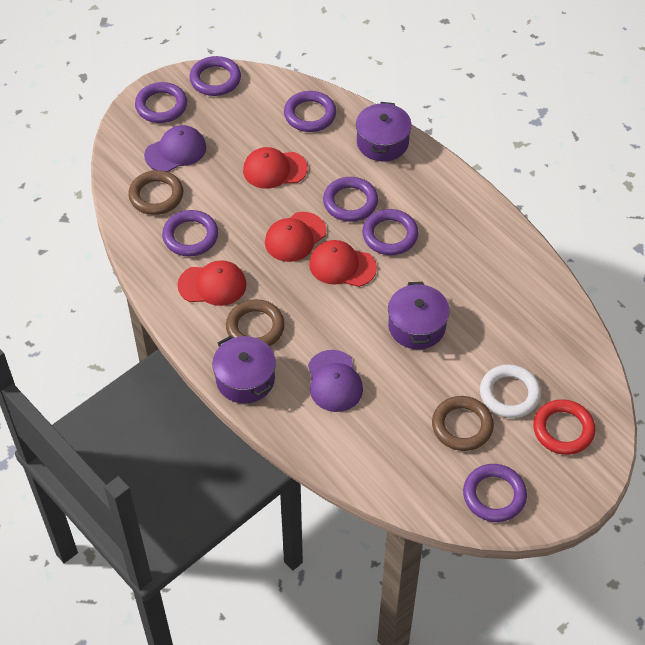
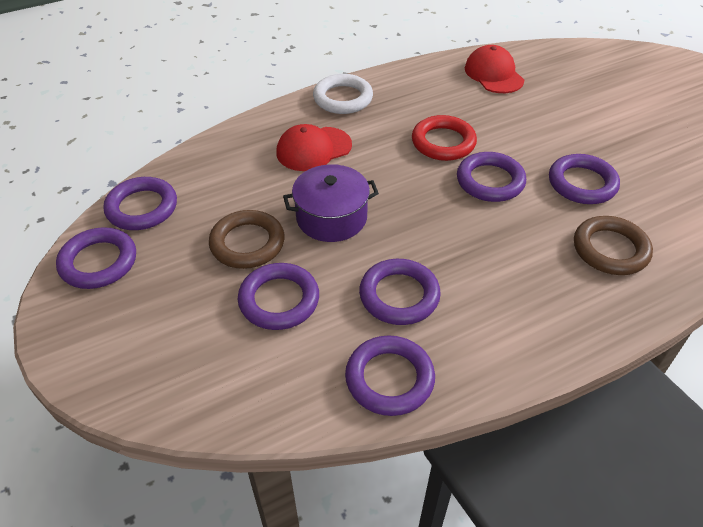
brown ring: 3 -> 2
purple cap: 2 -> 0
purple pot: 3 -> 1
red cap: 4 -> 2

